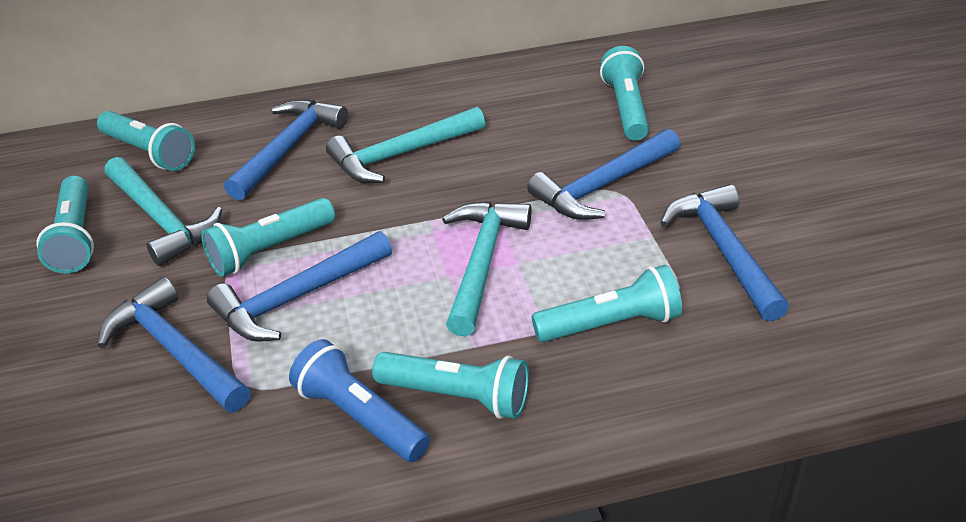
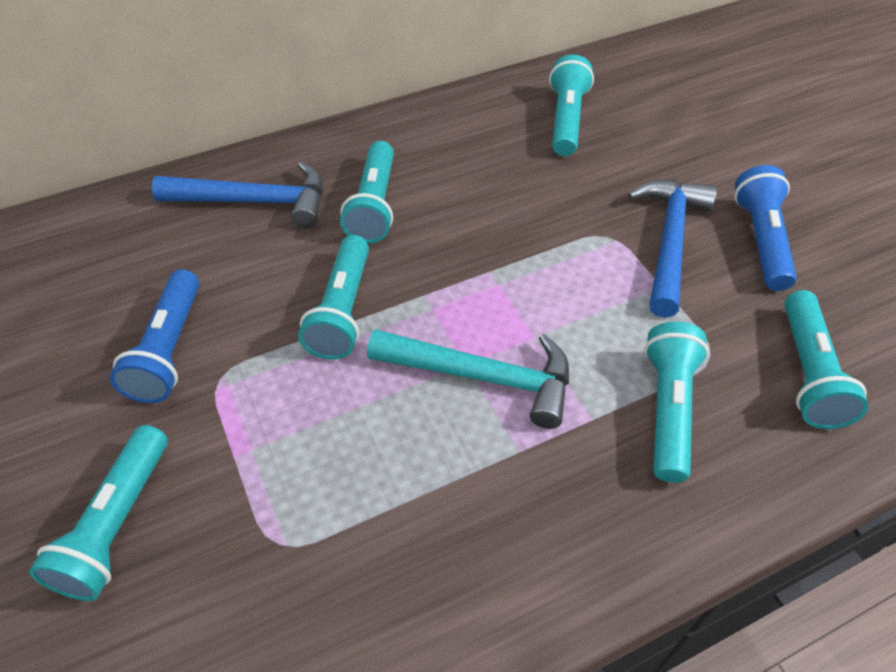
blue flashlight: 1 -> 2
blue hammer: 5 -> 2
turquoise hammer: 3 -> 1

